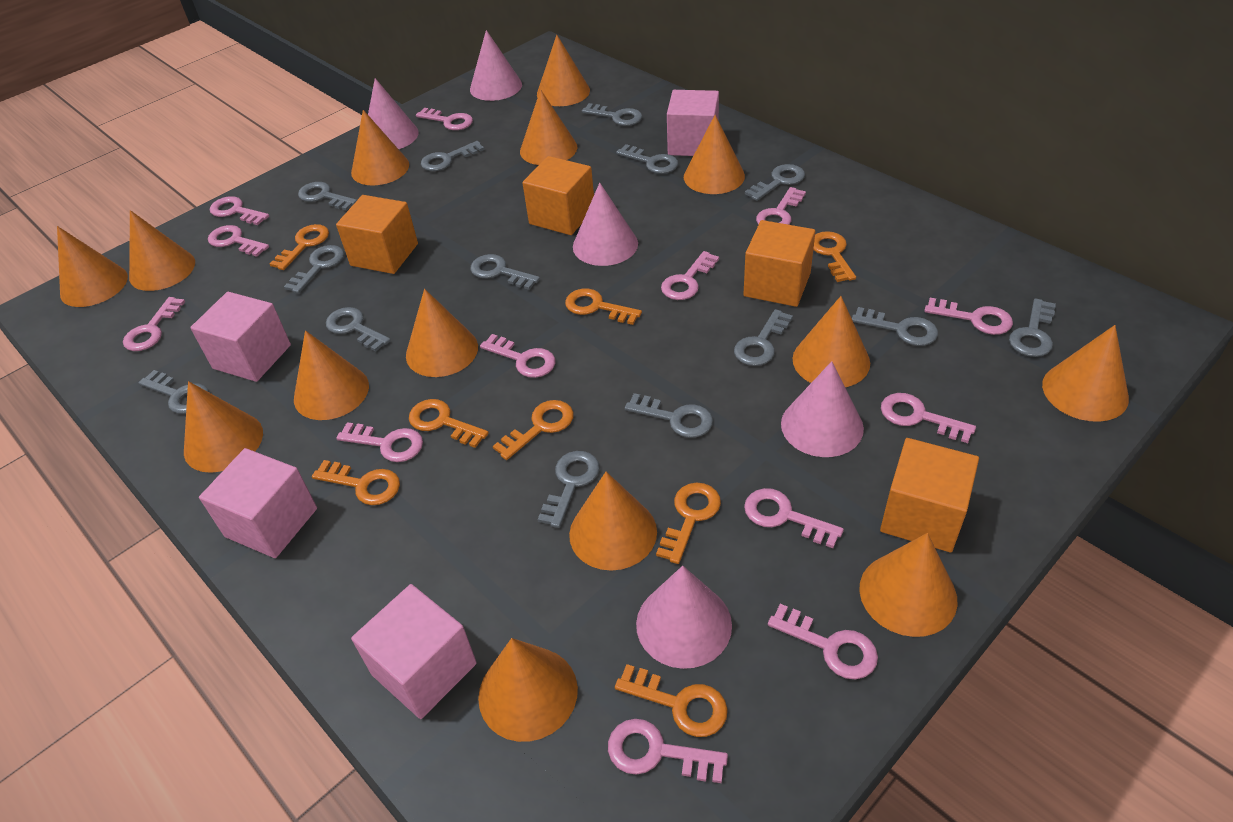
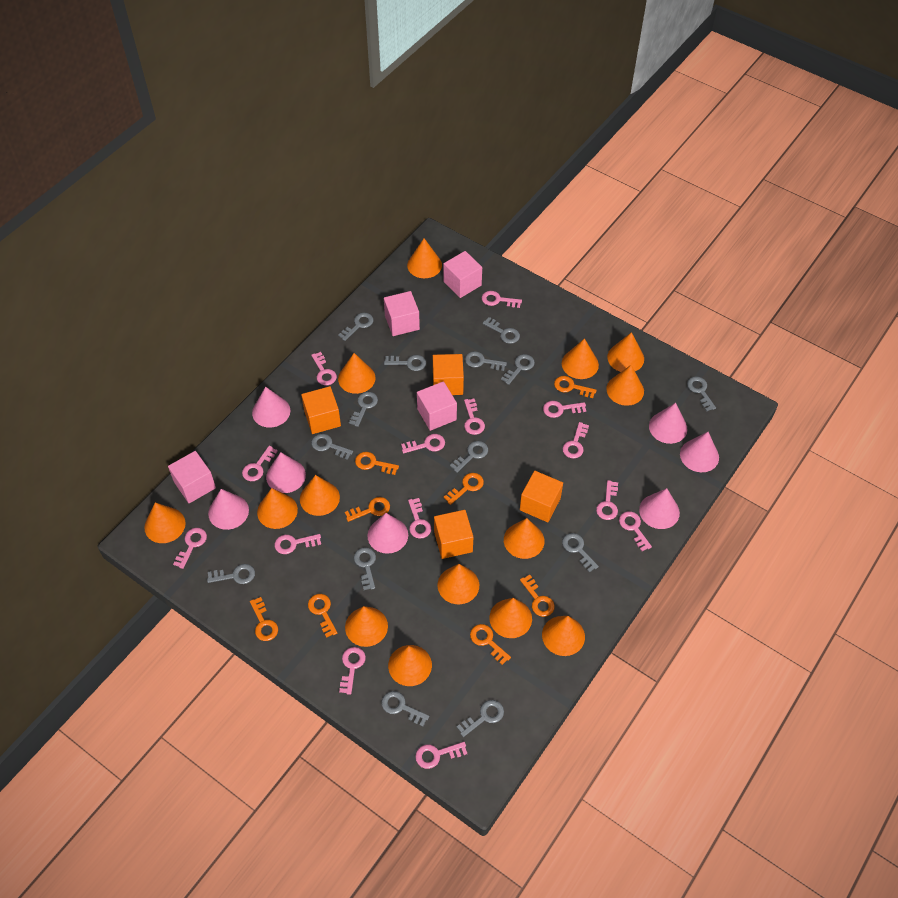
pink cone: 5 -> 7
pink key: 13 -> 14

